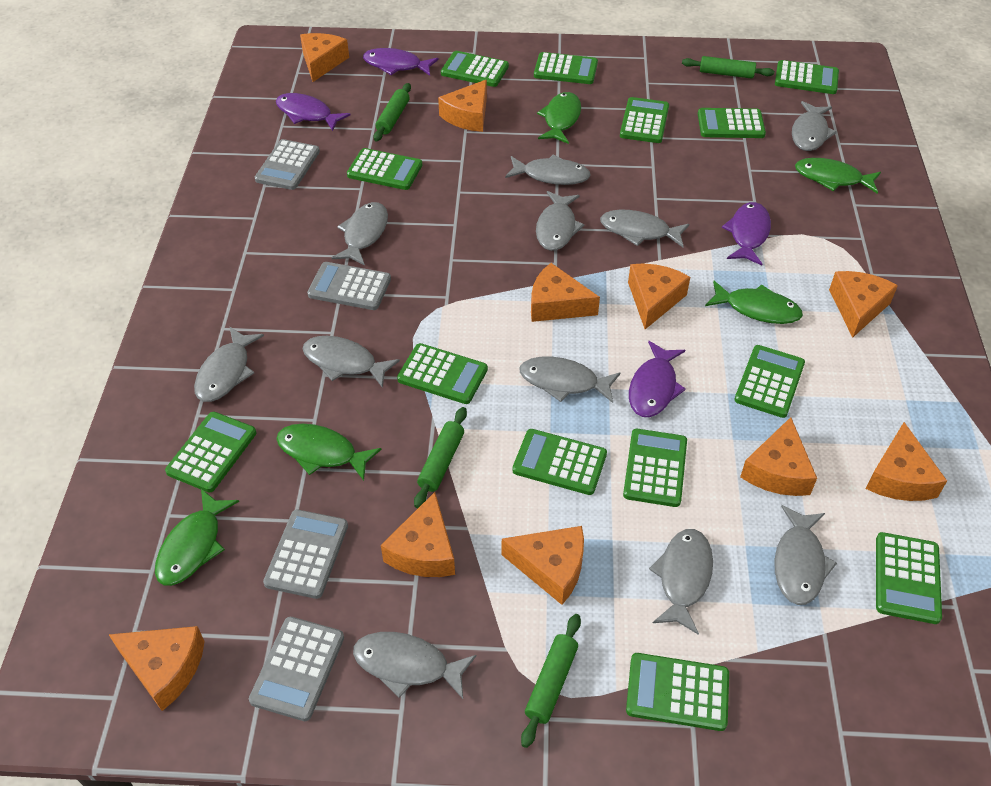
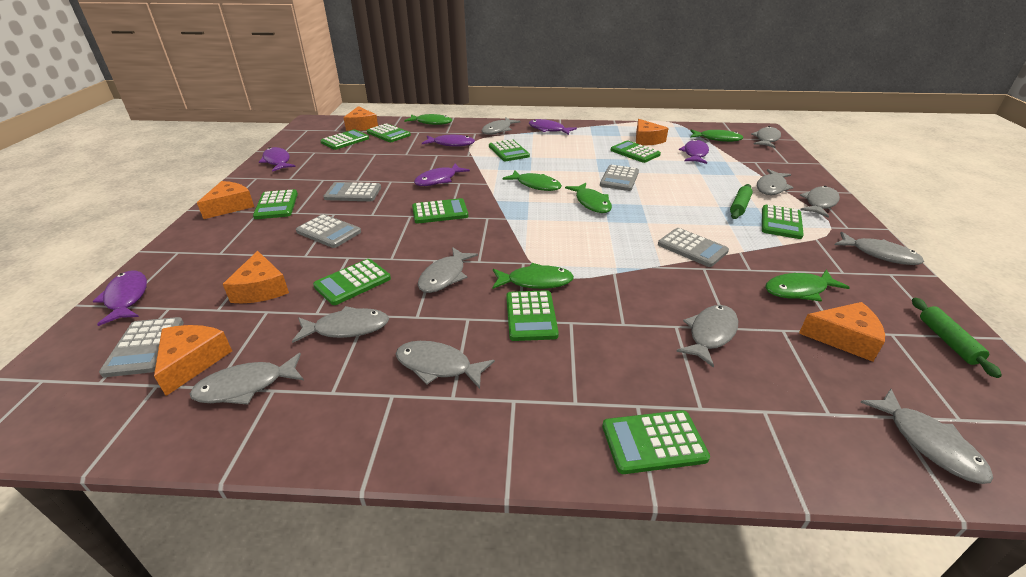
green calculator: 13 -> 10
green fish: 5 -> 6
green rolling pin: 4 -> 2
grey calculator: 4 -> 5
orange cheese: 10 -> 6
purple fish: 4 -> 6

